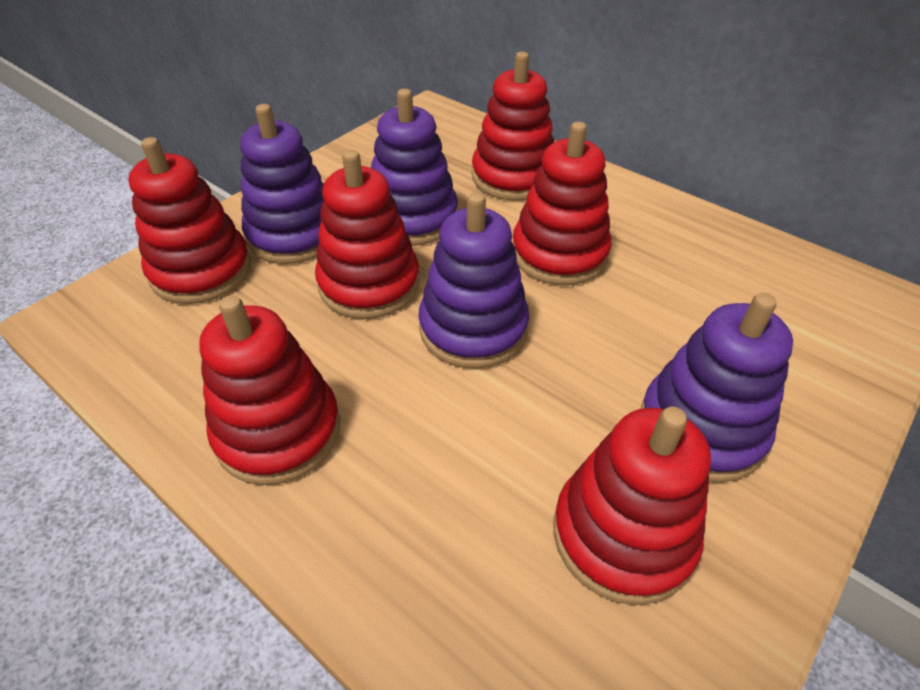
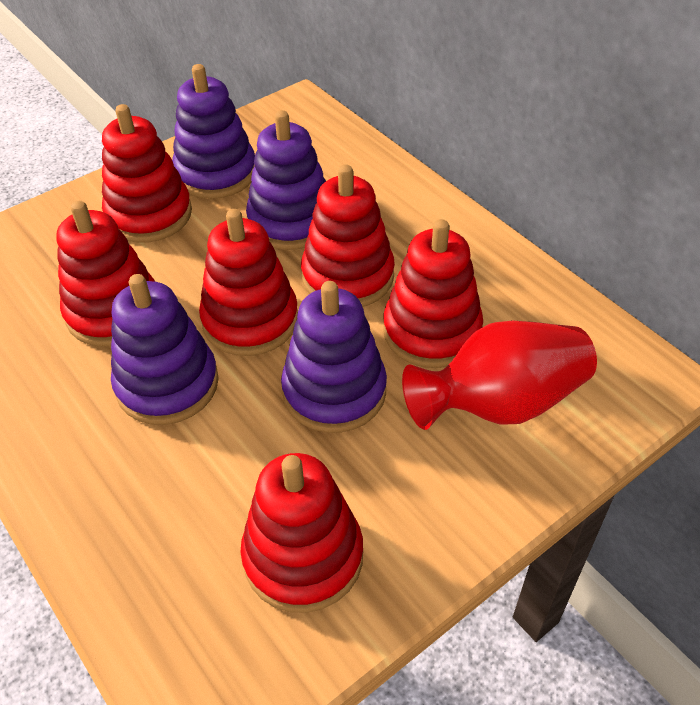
red vase: 0 -> 1

